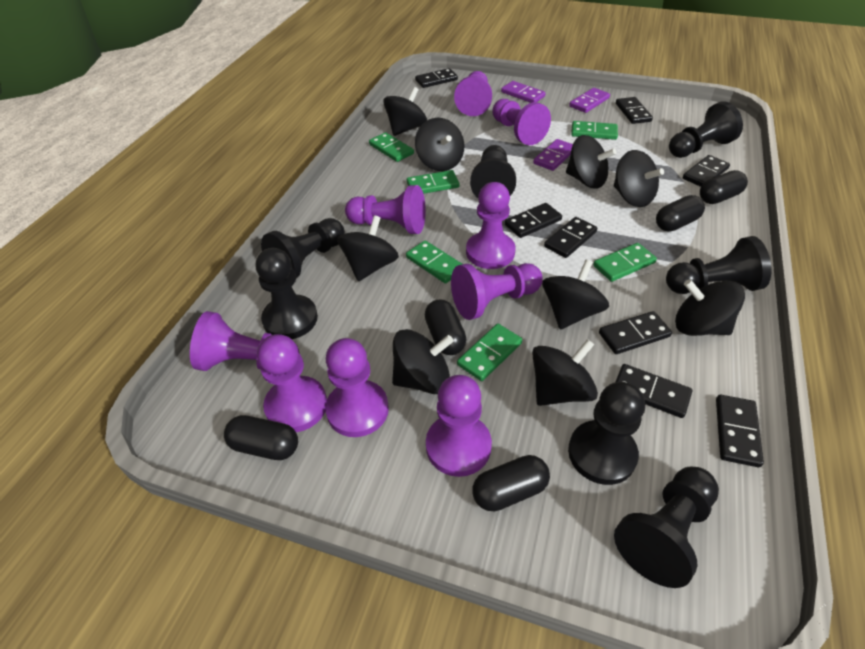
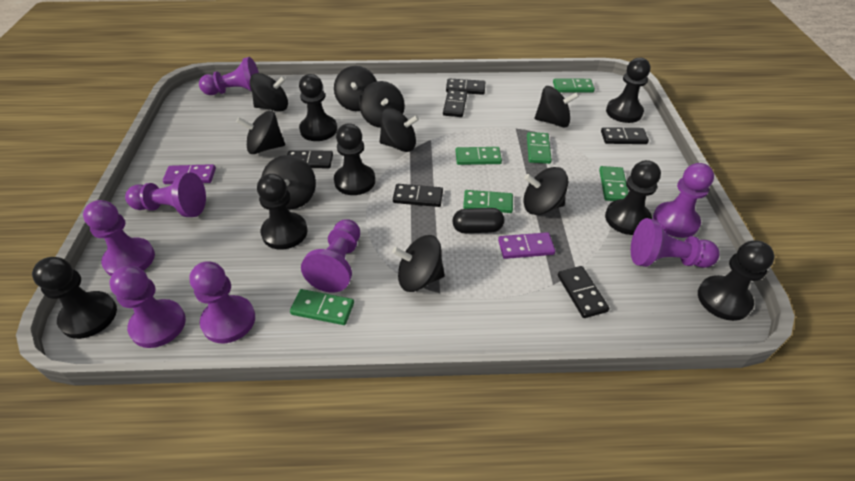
black capsule: 5 -> 1
black domino: 8 -> 6
purple domino: 3 -> 2
purple pawn: 9 -> 8

